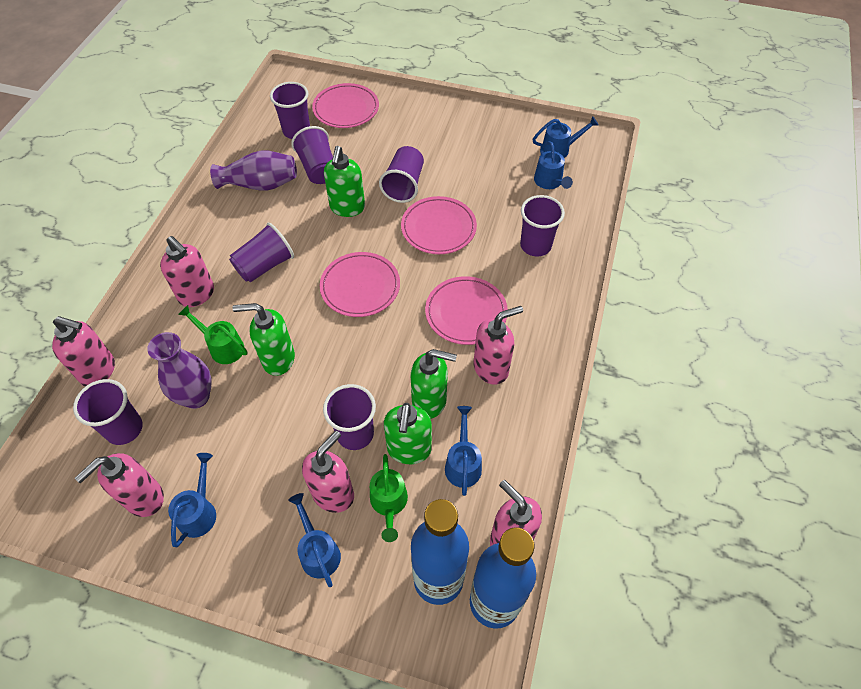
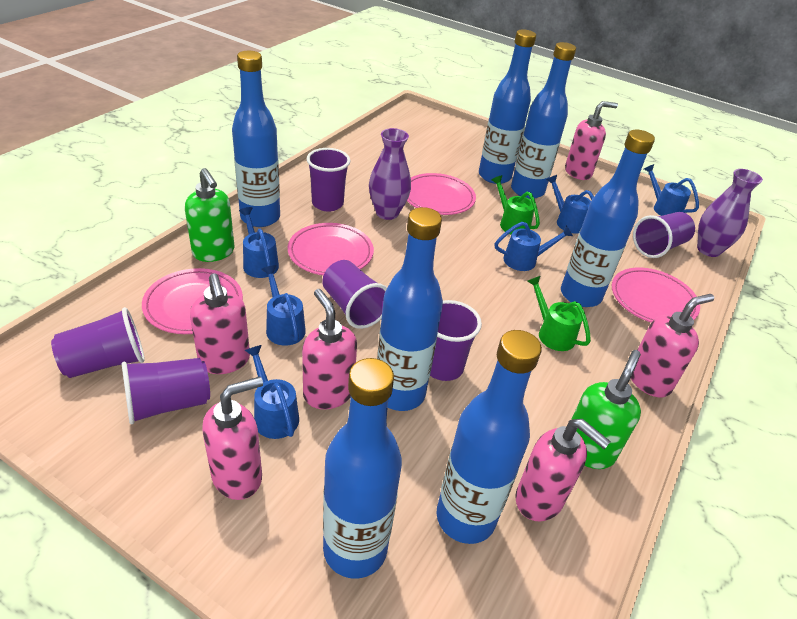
blue bottle: 2 -> 7
blue watering can: 5 -> 6
green soap dispenser: 4 -> 2
purple cup: 7 -> 6

